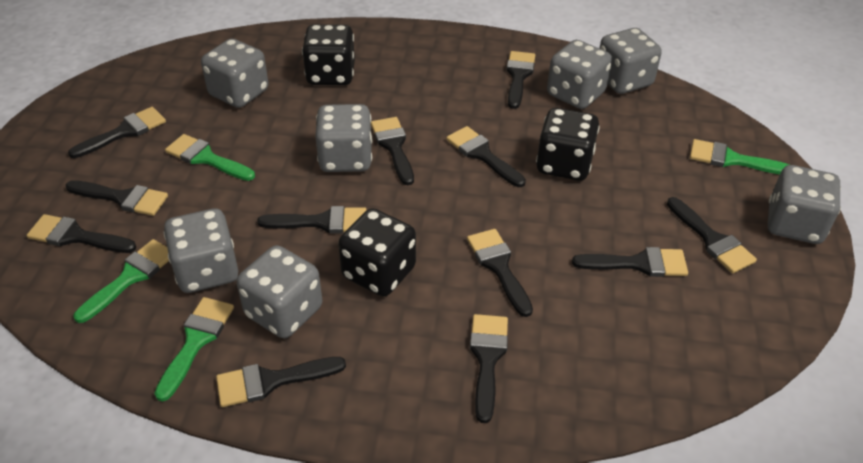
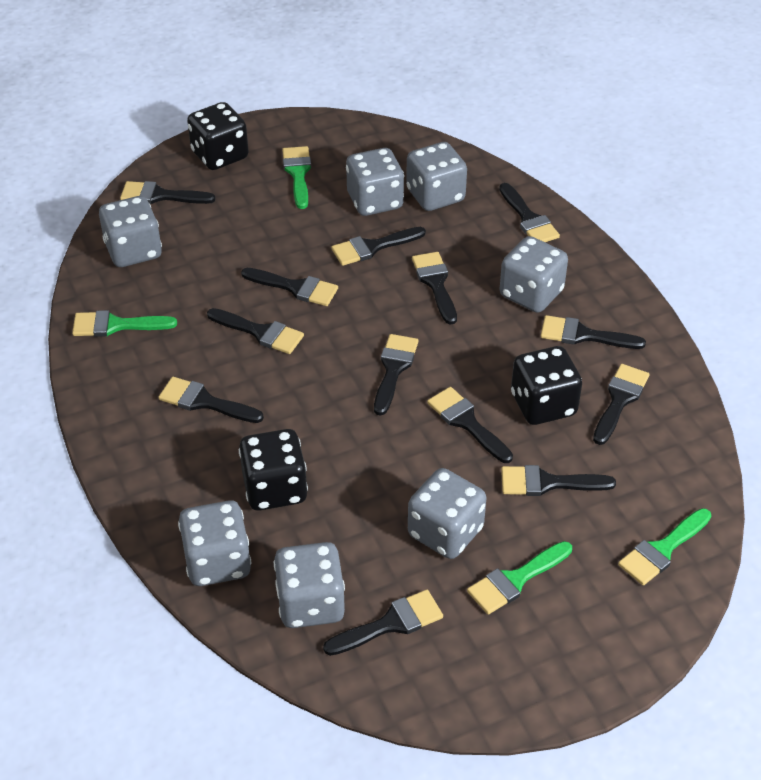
black brush: 12 -> 13

